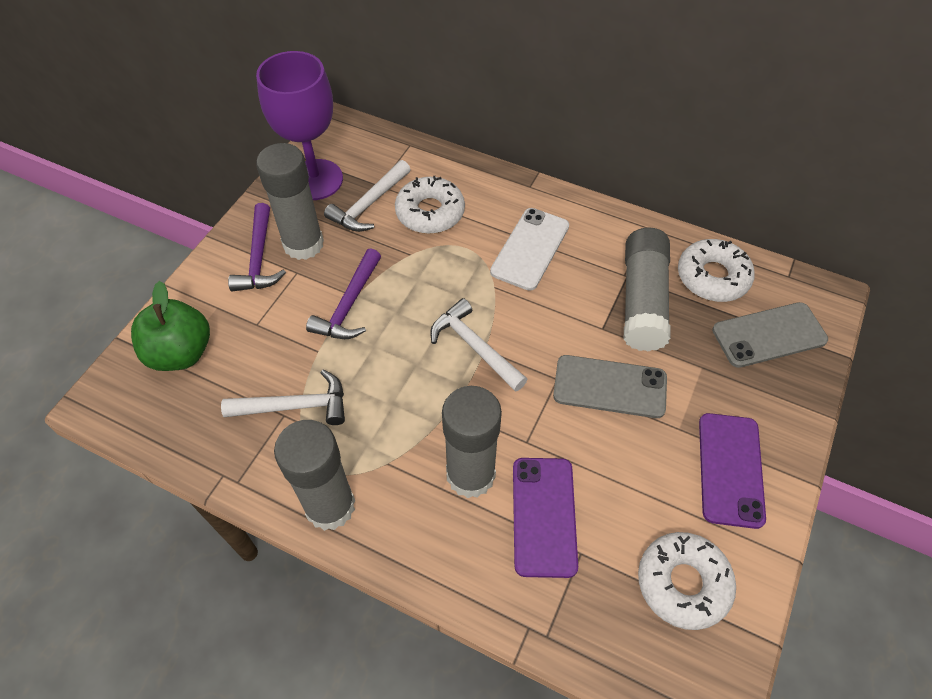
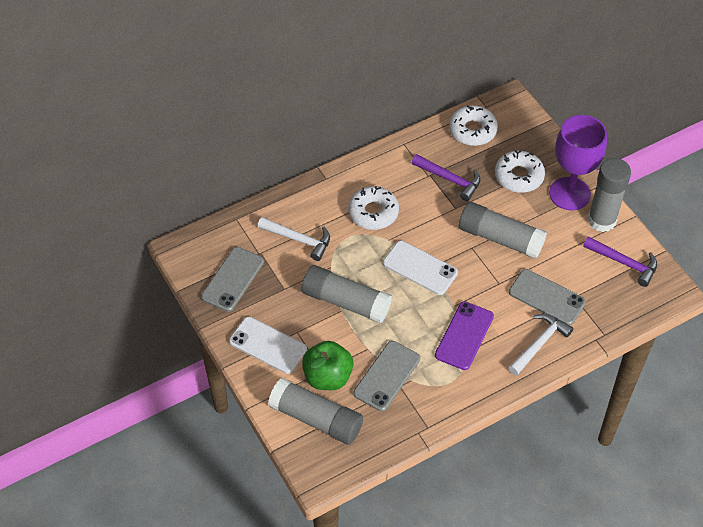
grey phone: 2 -> 3
purple phone: 2 -> 1
white hammer: 3 -> 2
white phone: 1 -> 2

